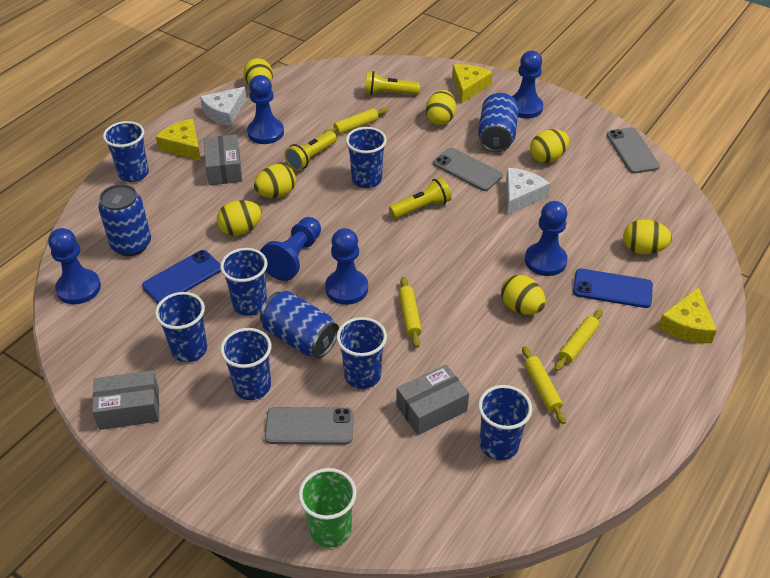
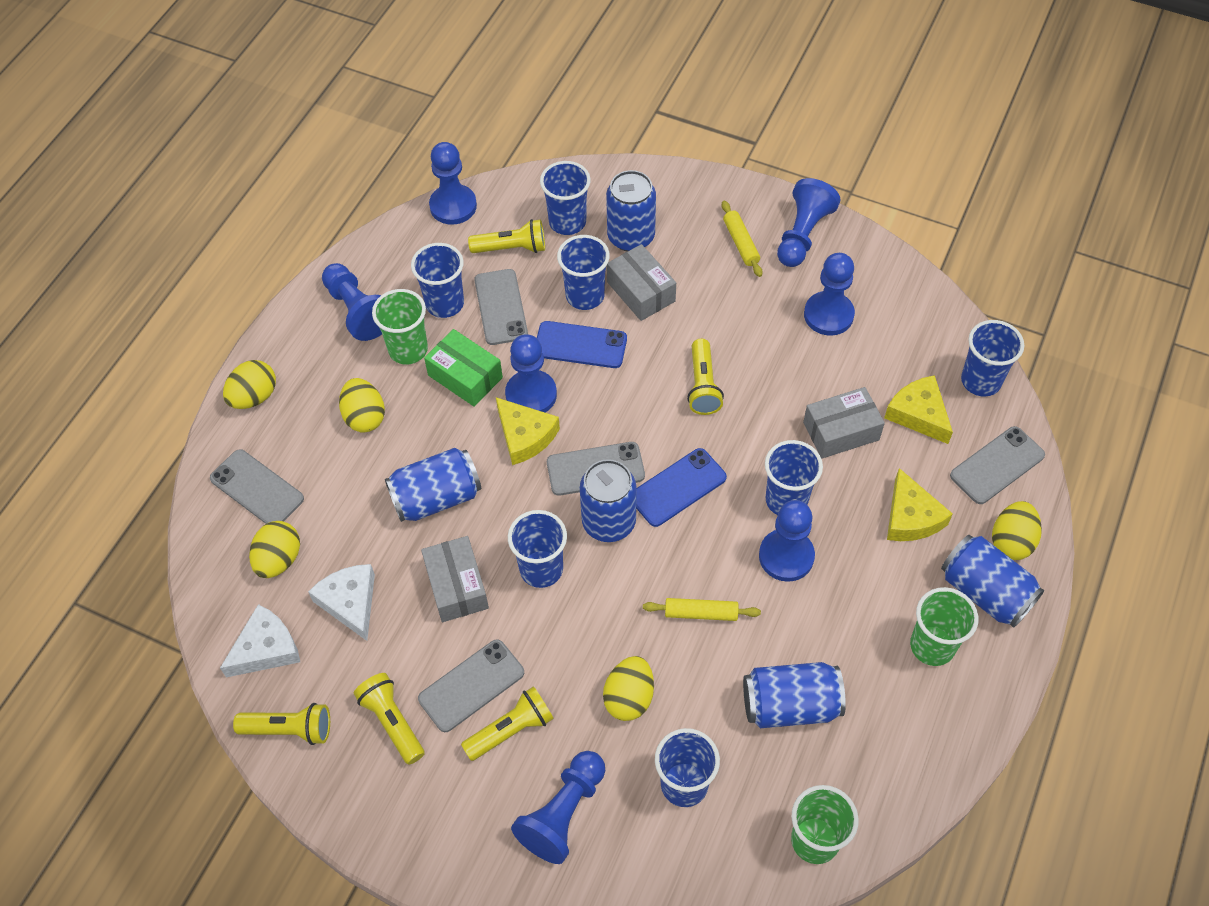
blue can: 3 -> 5
blue pawn: 6 -> 7
green box: 0 -> 1
green cup: 1 -> 3
grey phone: 3 -> 5
yellow egg: 7 -> 5
yellow flashlight: 3 -> 5
yellow rolling pin: 4 -> 2

